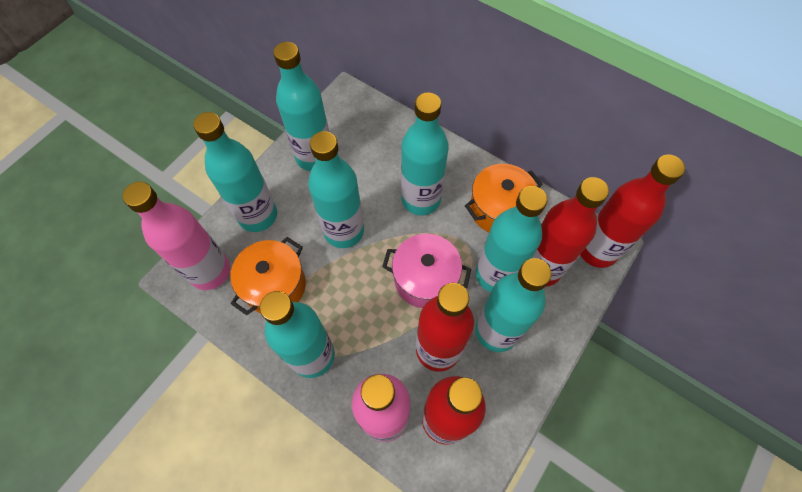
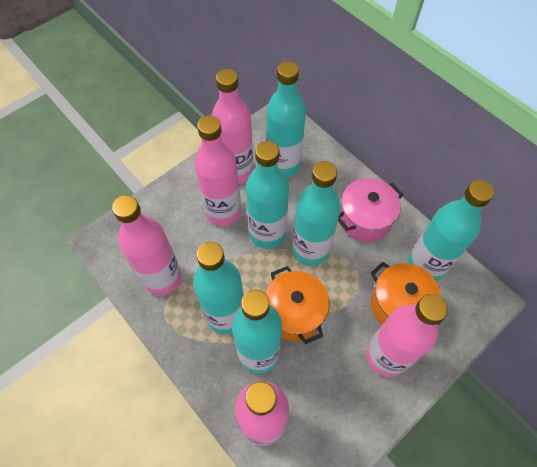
pink bottle: 2 -> 5
red bottle: 4 -> 0
turquoise bottle: 7 -> 6

